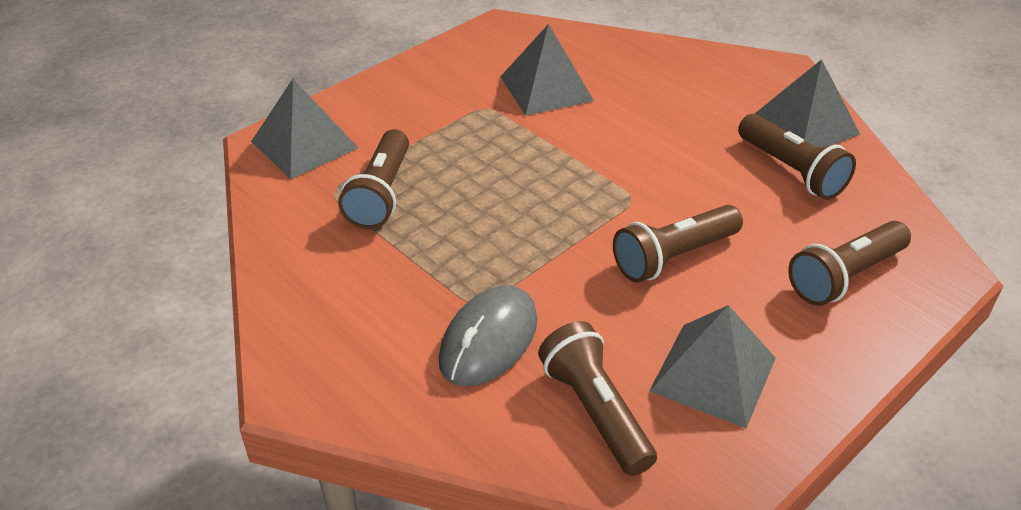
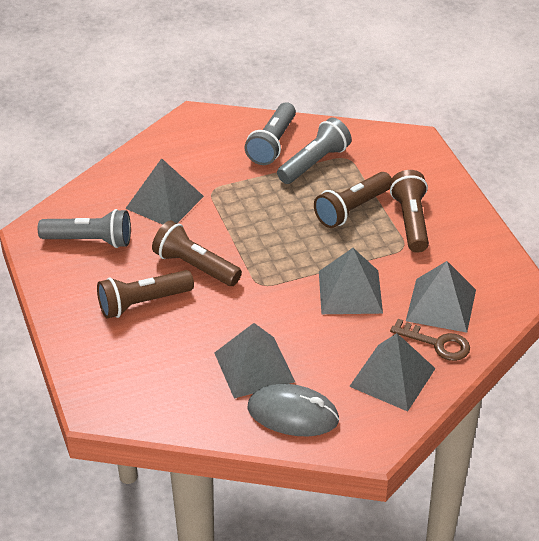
brown flashlight: 5 -> 4
brown key: 0 -> 1
grey flashlight: 0 -> 3
grey pyramid: 4 -> 5

